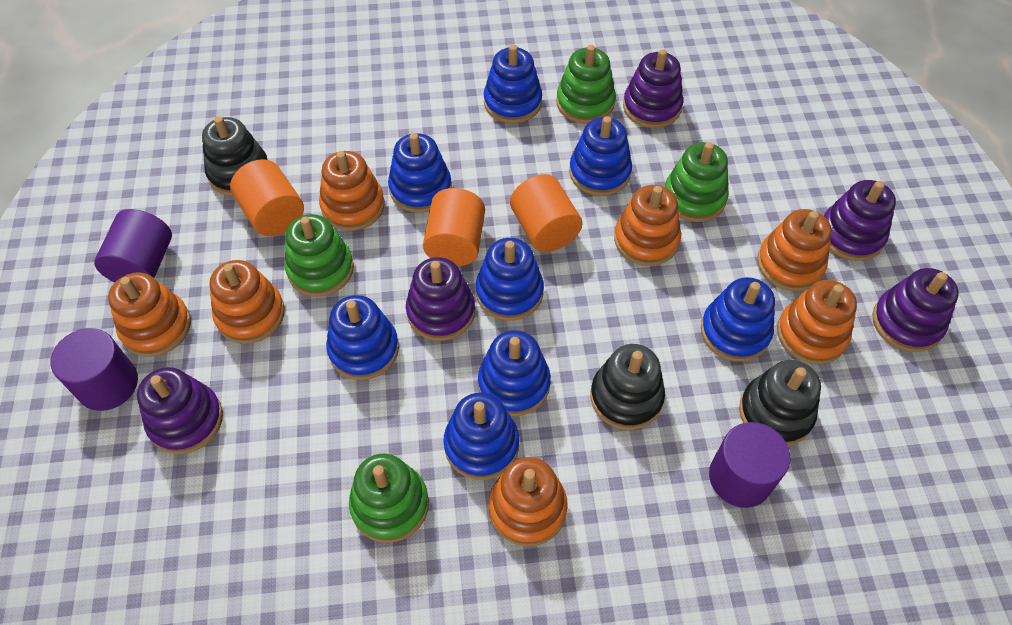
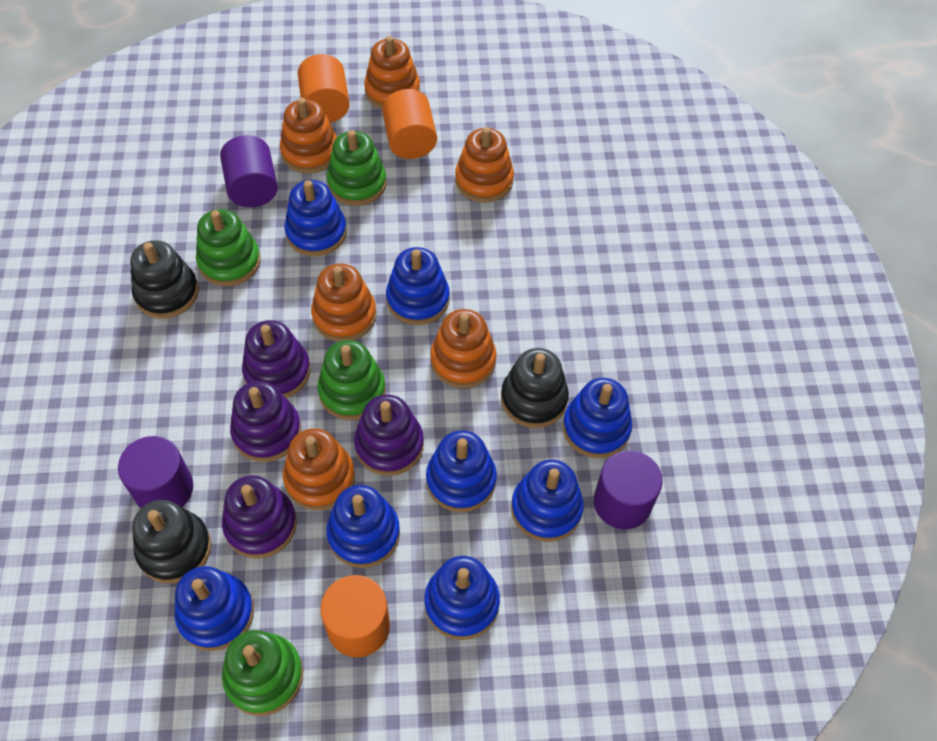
orange stacking toy: 7 -> 6
purple stacking toy: 5 -> 4

